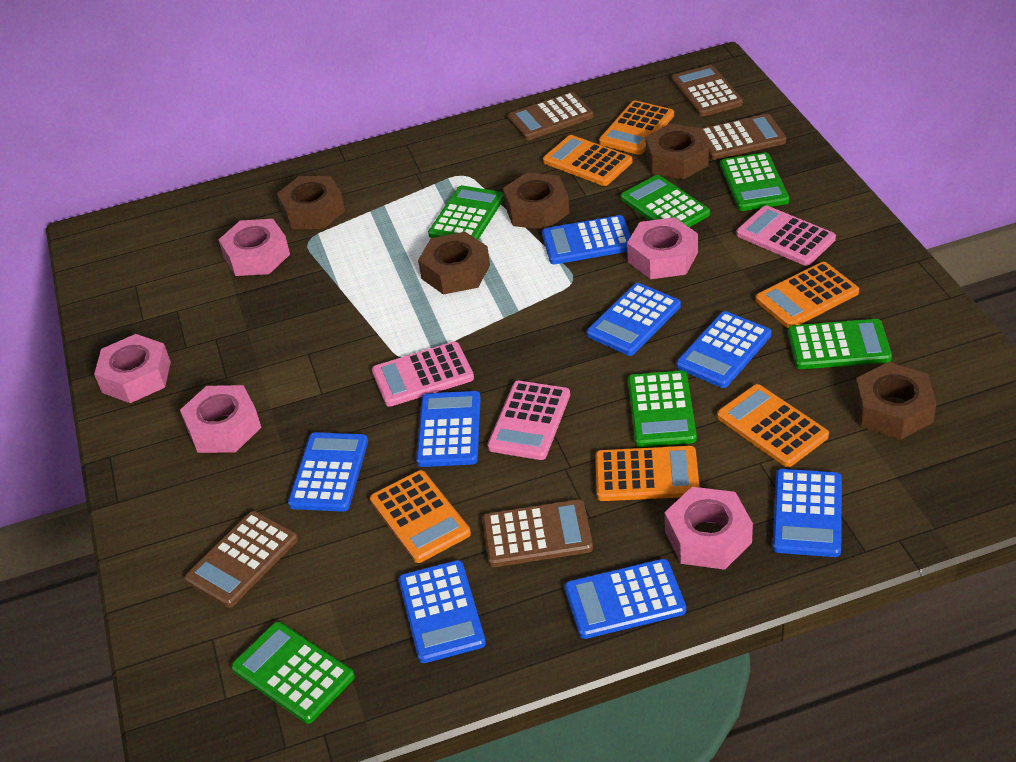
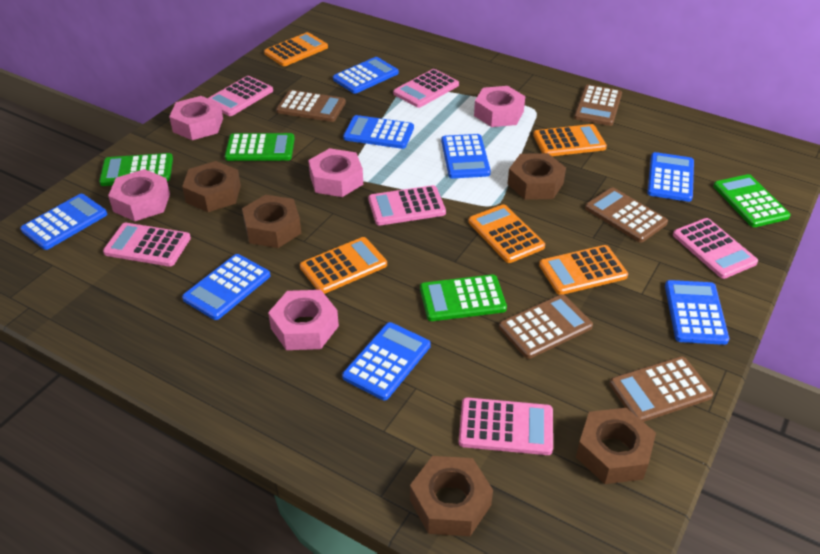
green calculator: 6 -> 4
orange calculator: 6 -> 5
pink calculator: 3 -> 6

